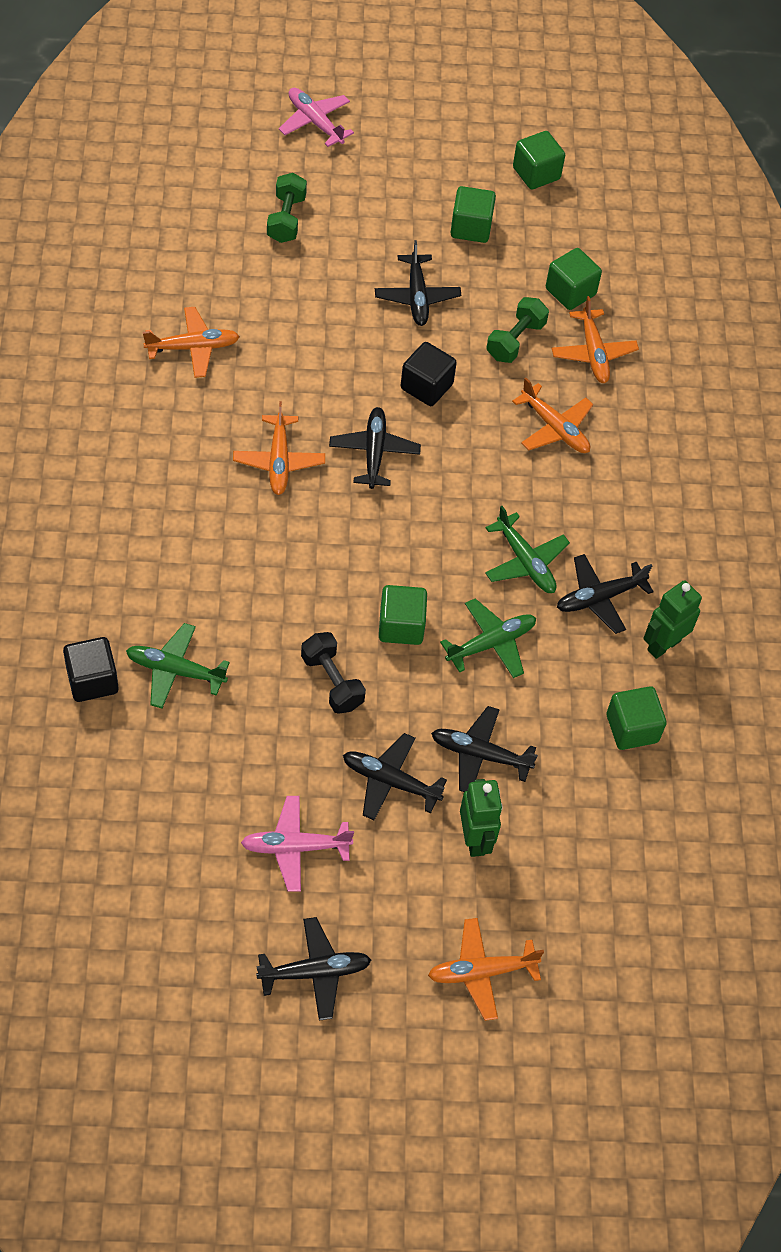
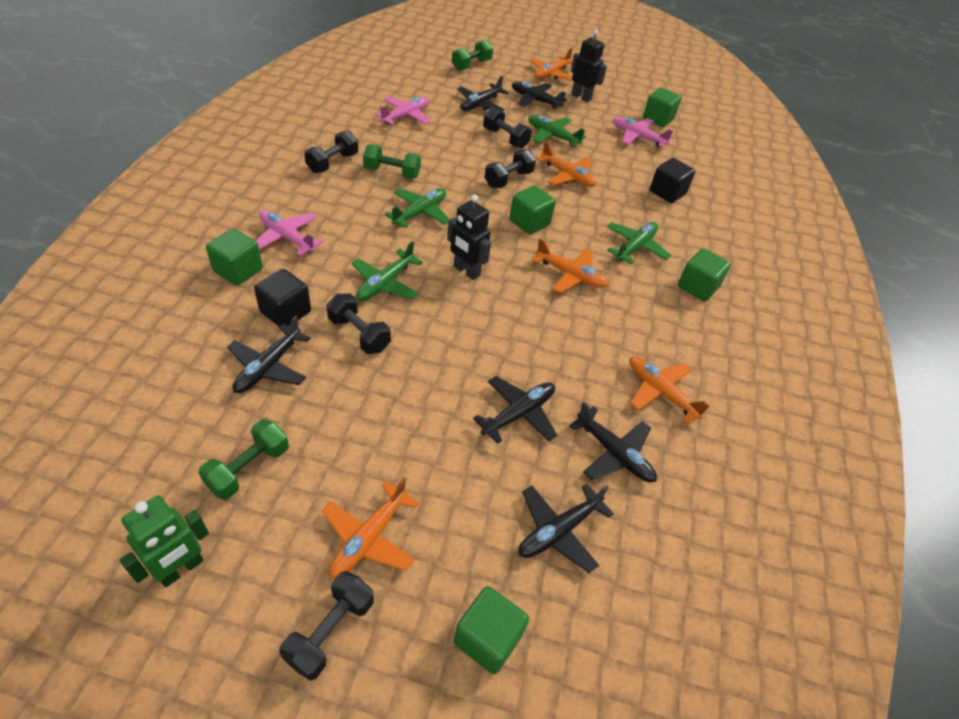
black dumbbell: 1 -> 5
black robot: 0 -> 2
green dumbbell: 2 -> 3
green plane: 3 -> 4
green robot: 2 -> 1
pink plane: 2 -> 3

